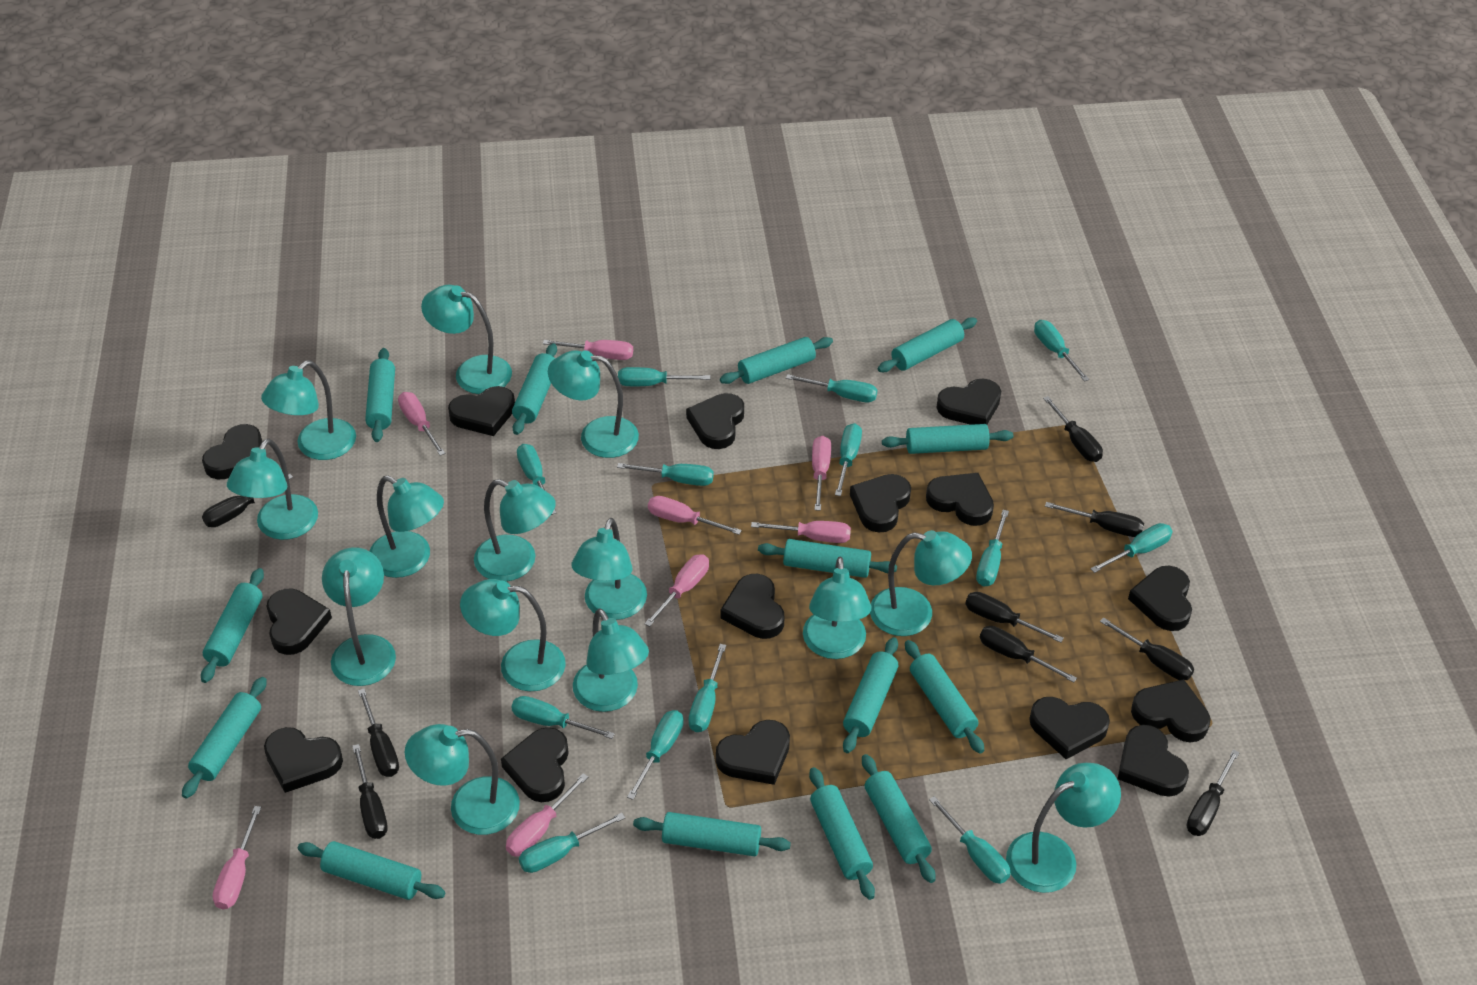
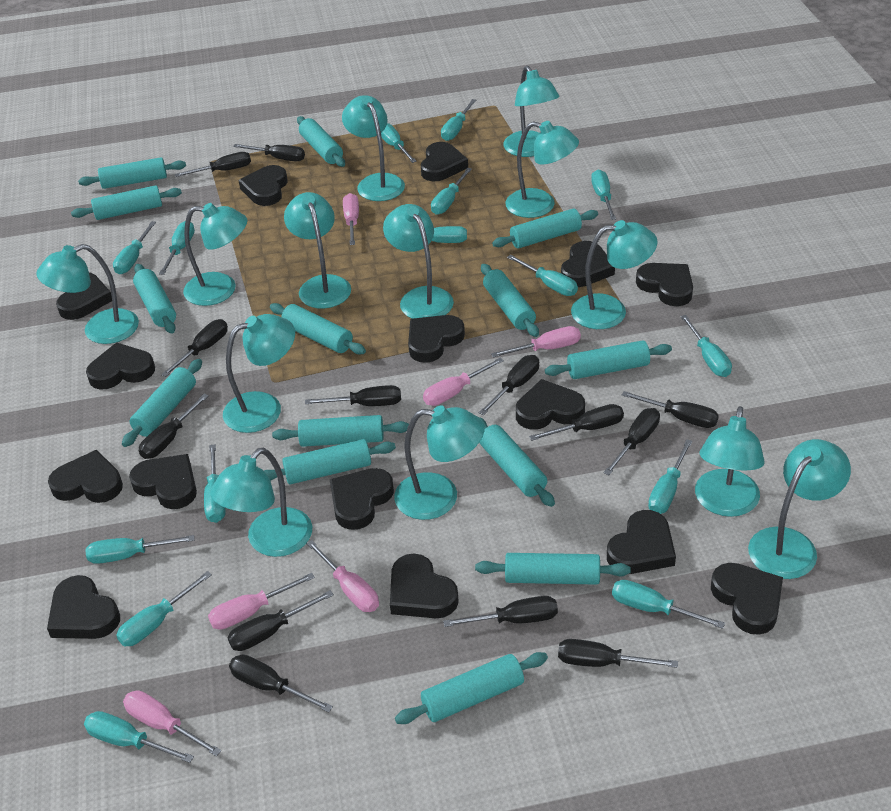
black screwdriver: 9 -> 13
pink screwdriver: 8 -> 6
turquoise lamp: 14 -> 13
turquoise screwdriver: 13 -> 15

